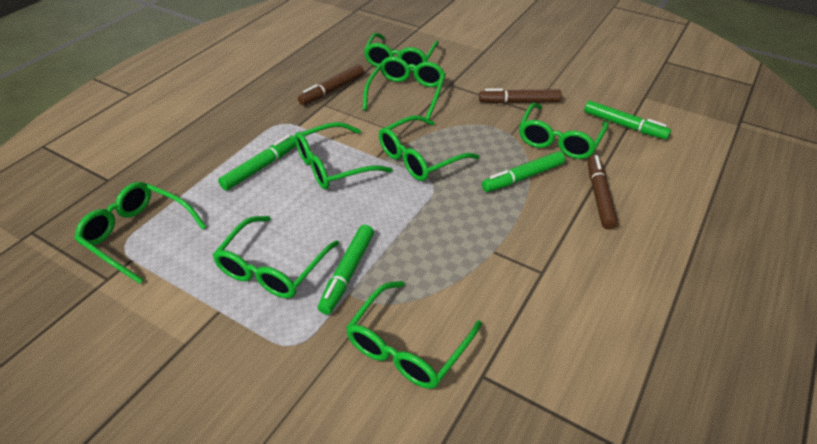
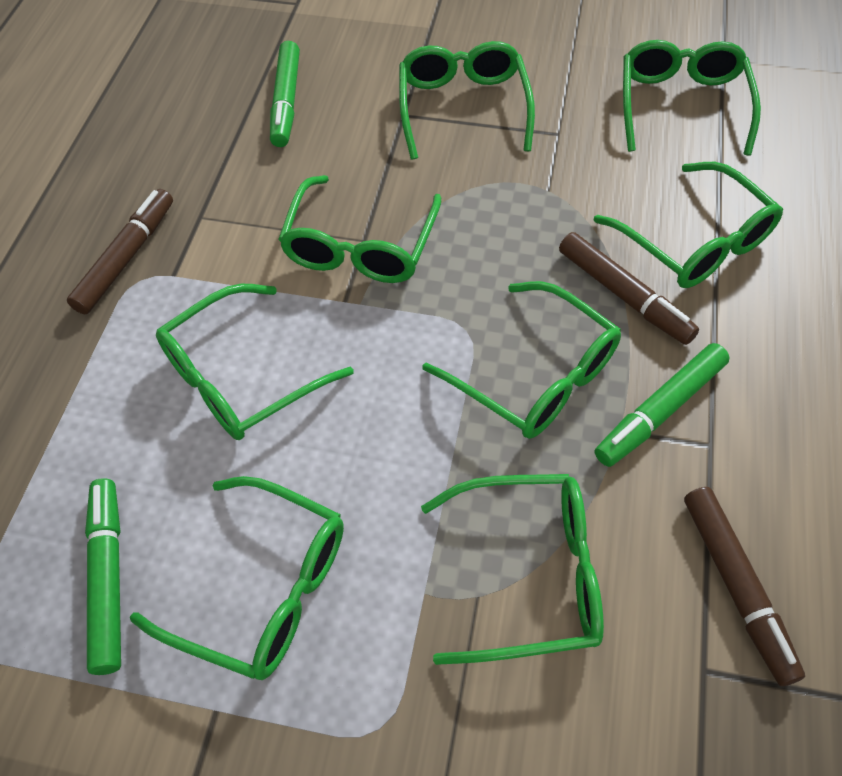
green marker: 4 -> 3

